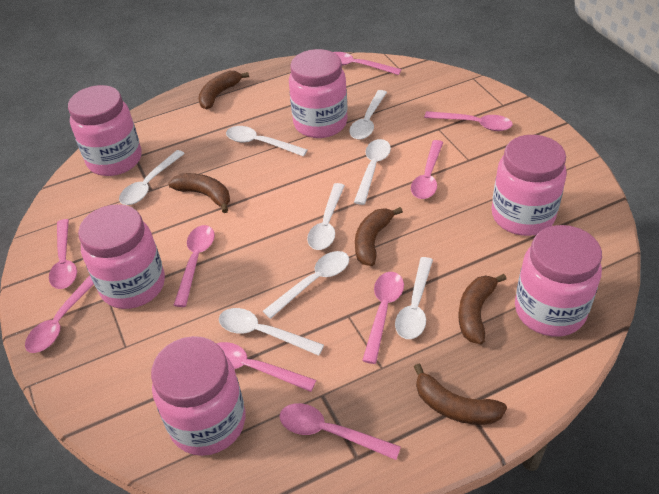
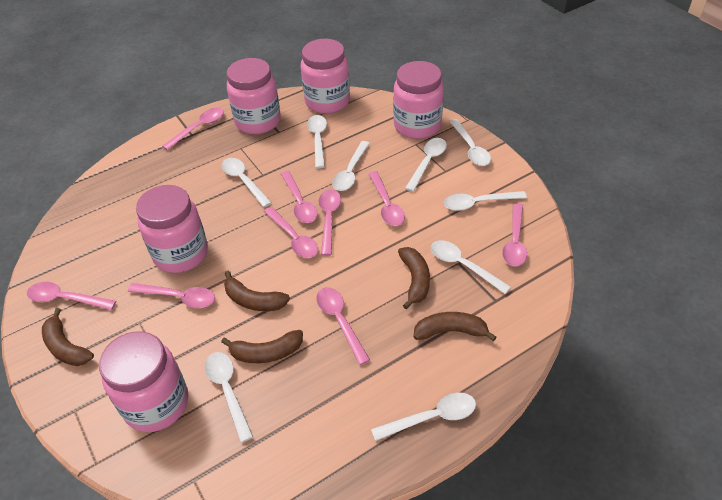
pink jar: 6 -> 5
white spoon: 8 -> 9

